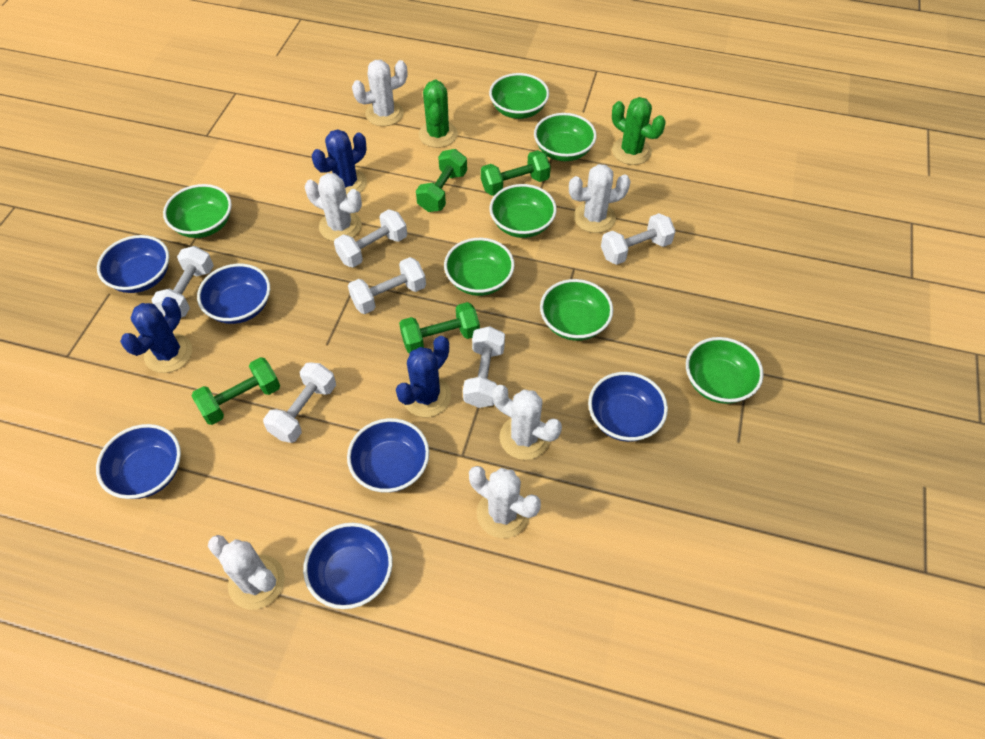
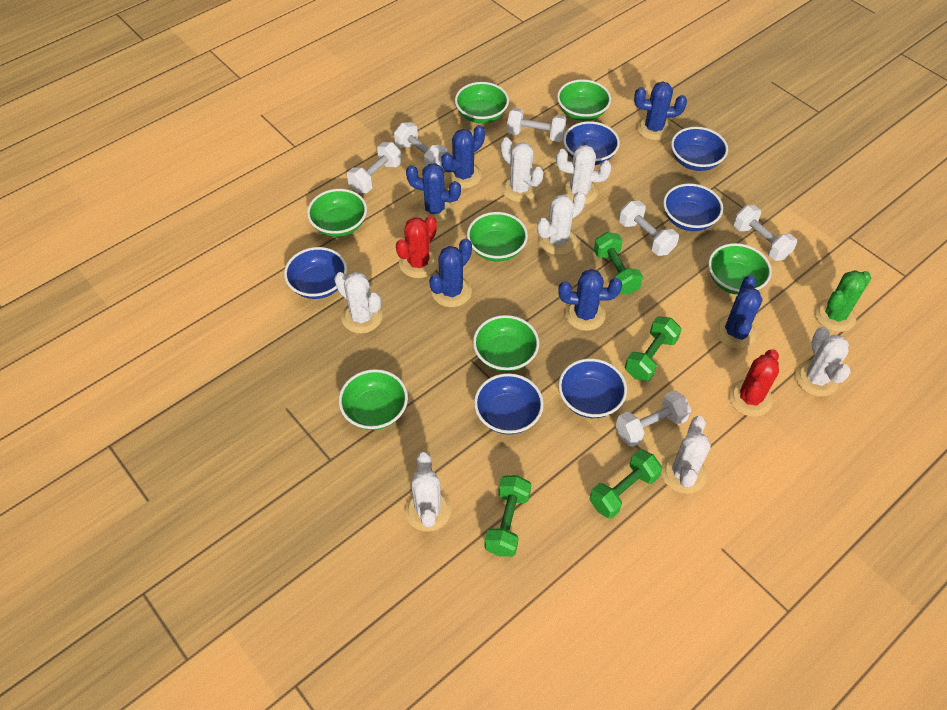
blue cactus: 3 -> 6
green cactus: 2 -> 1
red cactus: 0 -> 2
white cactus: 6 -> 7

